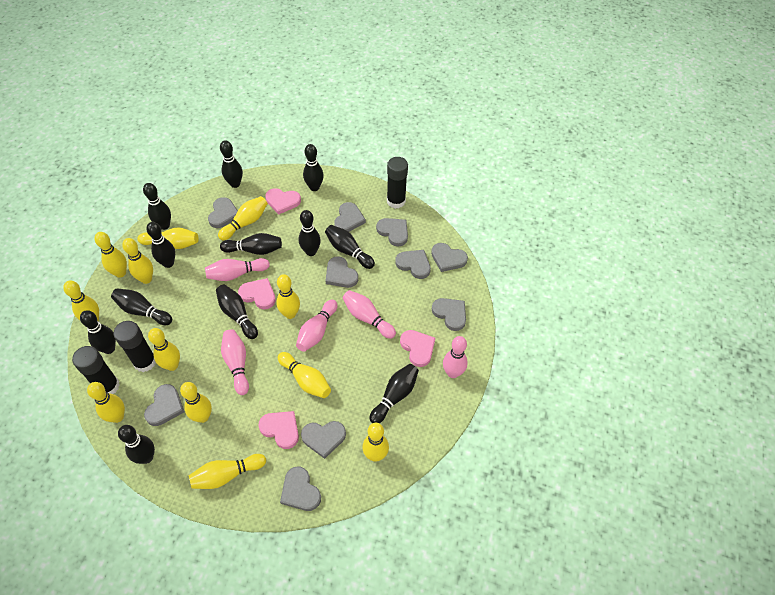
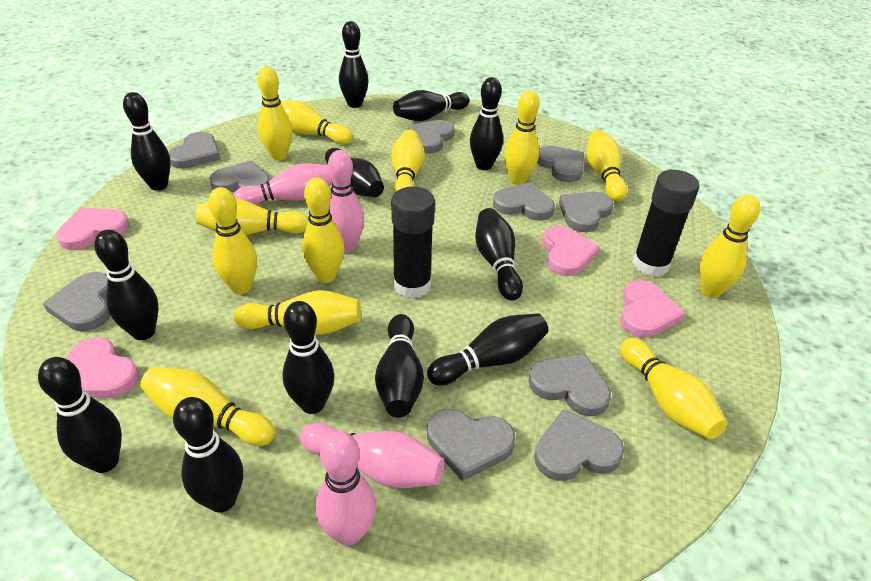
black glue stick: 3 -> 2
pink bowling pin: 5 -> 4

